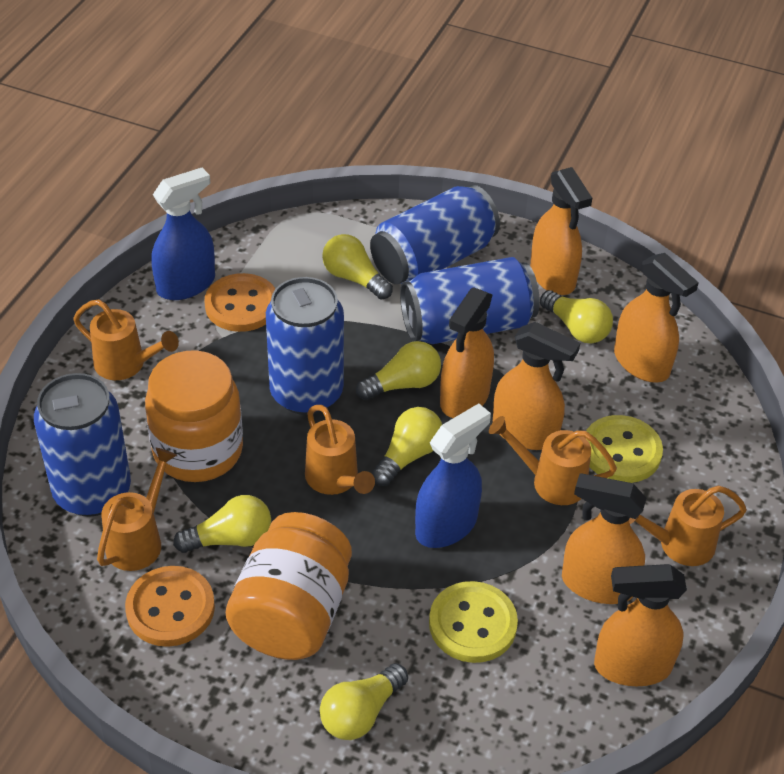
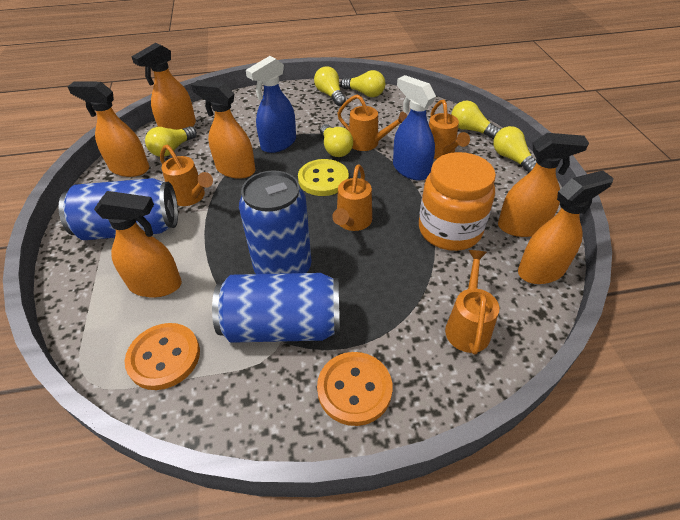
blue can: 4 -> 3
orange jar: 2 -> 1
yellow button: 2 -> 1

